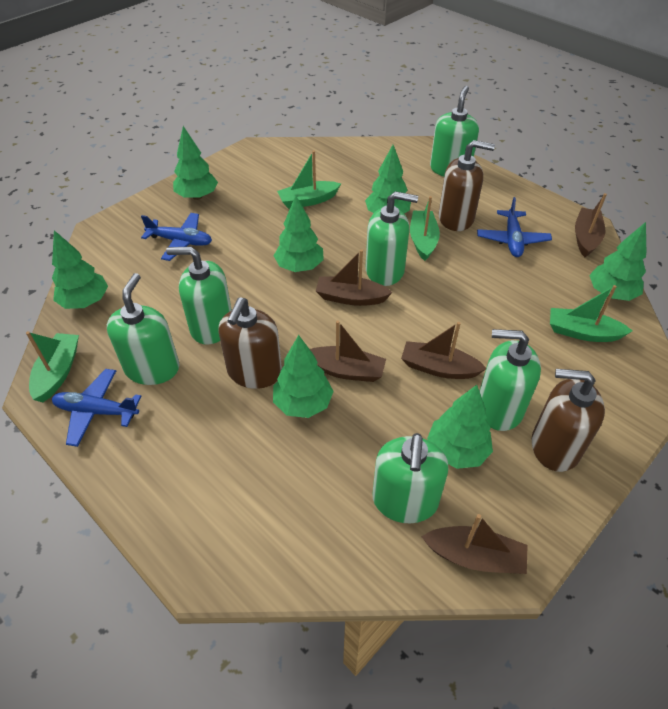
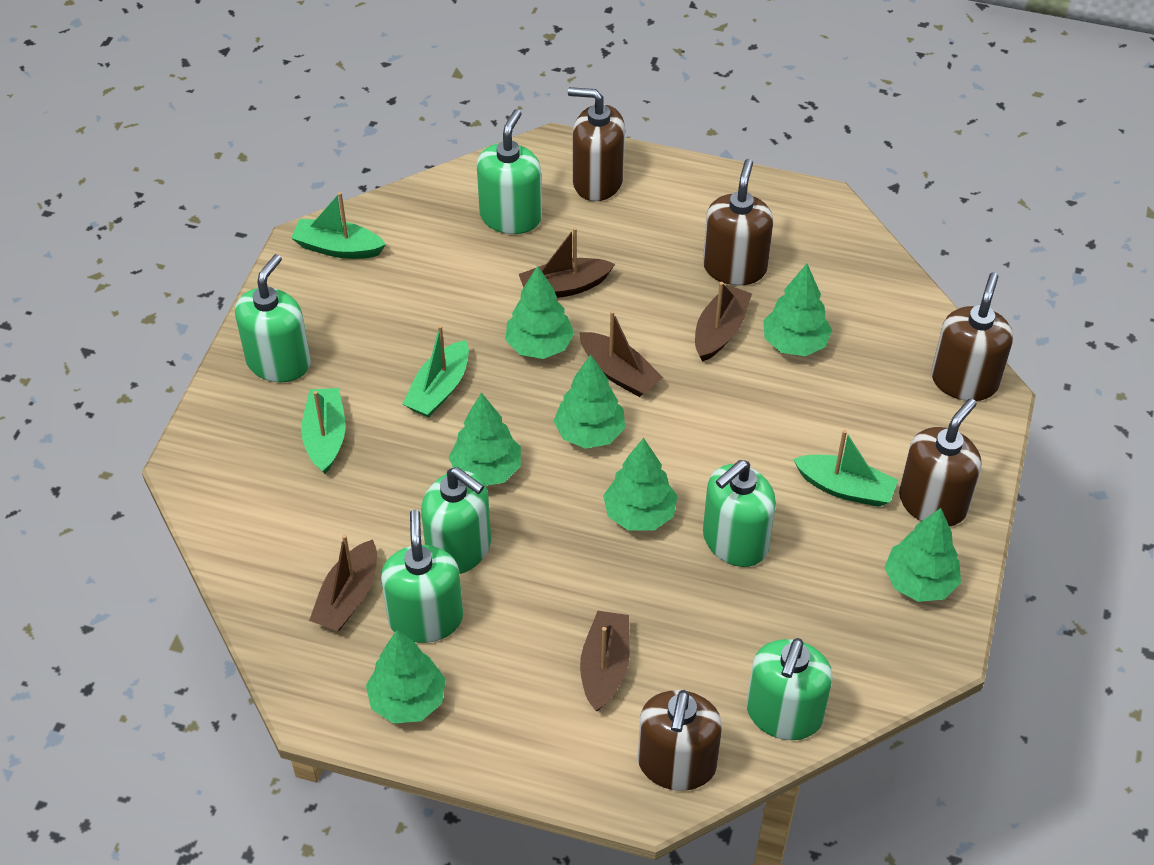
blue plane: 3 -> 0
brown soap dispenser: 3 -> 5

